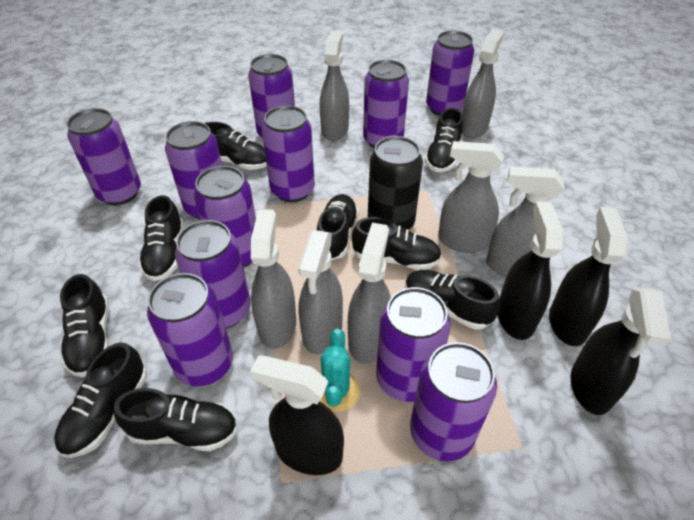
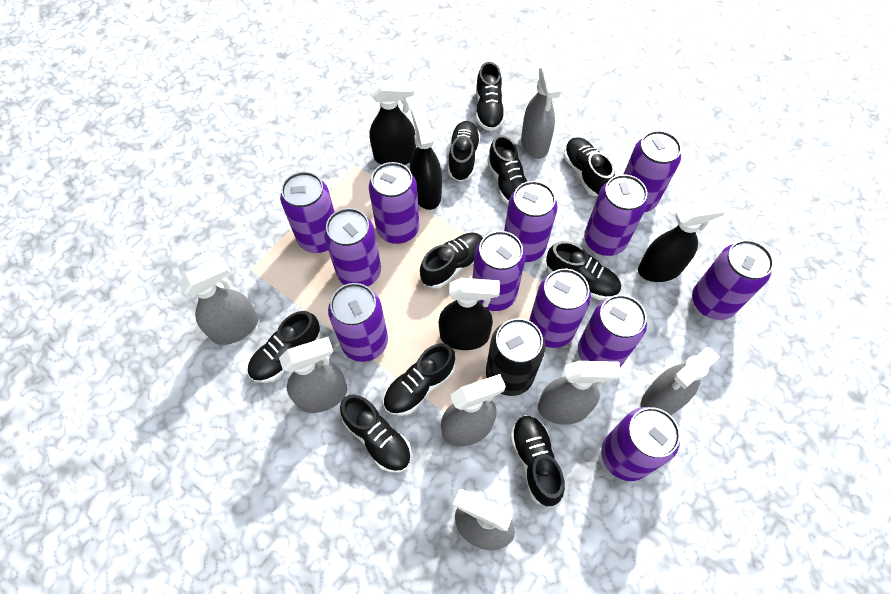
black shoe: 9 -> 10
purple can: 11 -> 12
turquoise cactus: 1 -> 0

